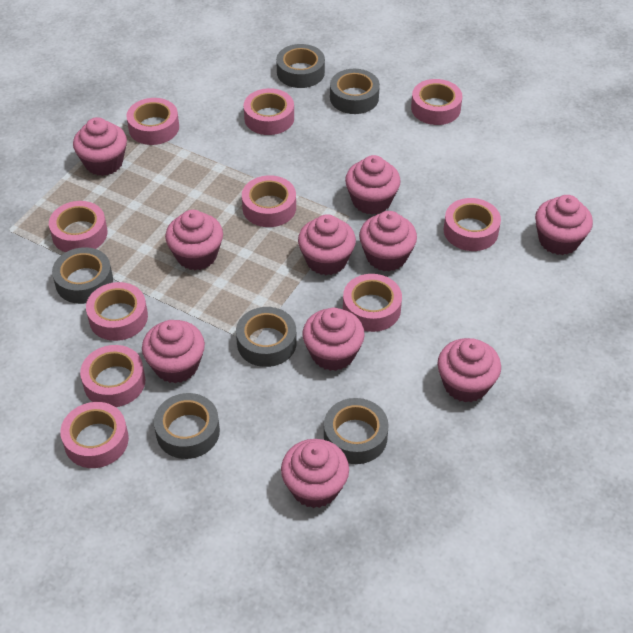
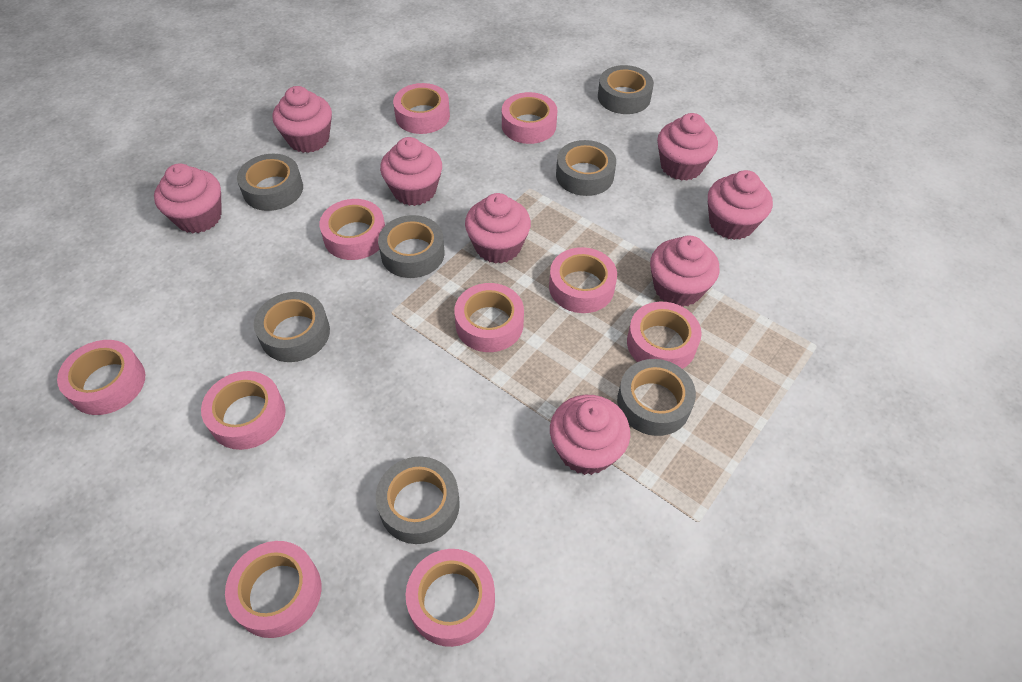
grey tape: 6 -> 7
pink cupcake: 10 -> 8

